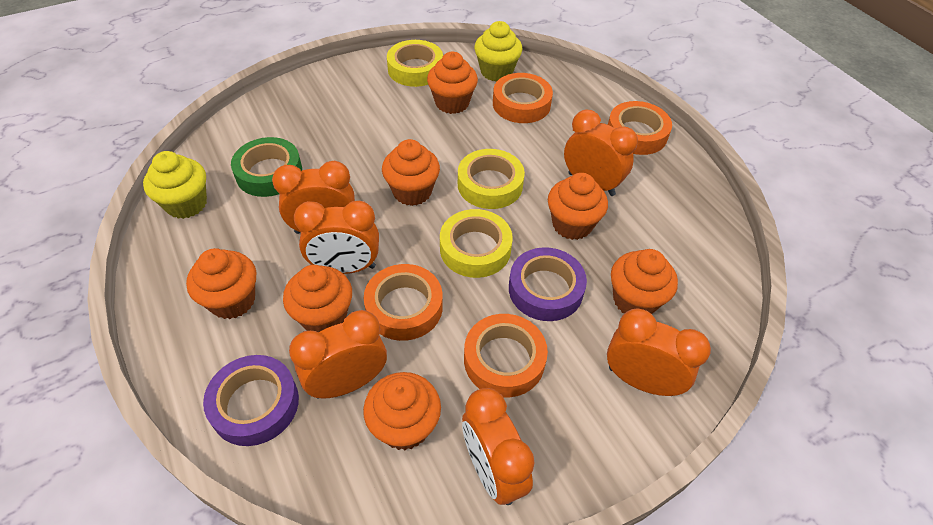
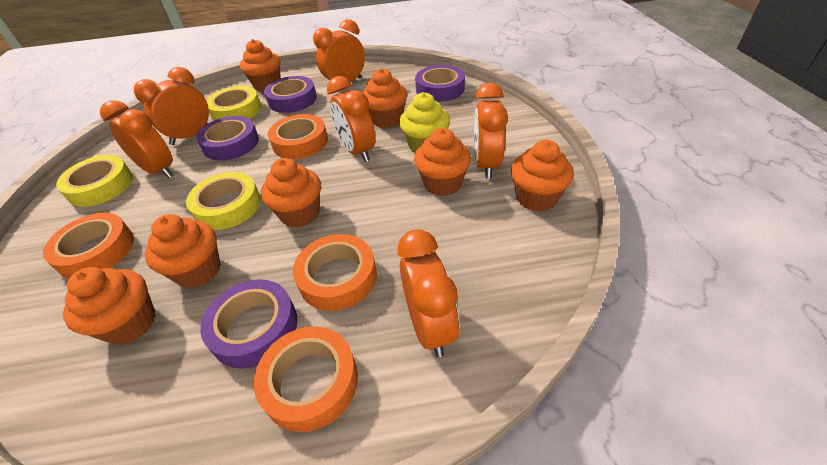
green tape: 1 -> 0
purple tape: 2 -> 4
yellow cupcake: 2 -> 1

